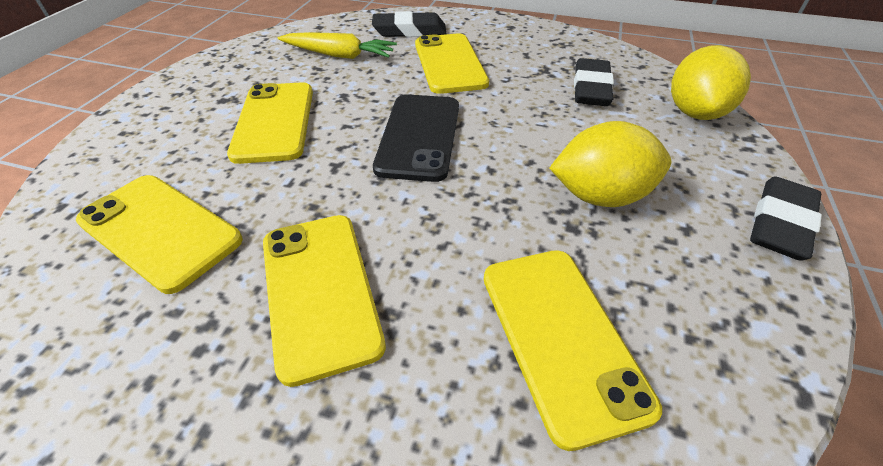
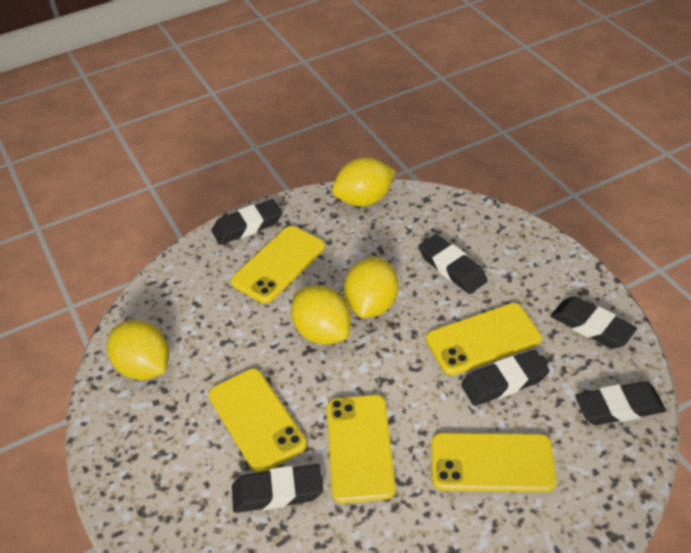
black eraser: 3 -> 6
black phone: 1 -> 0
yellow carrot: 1 -> 0
yellow lemon: 2 -> 4

